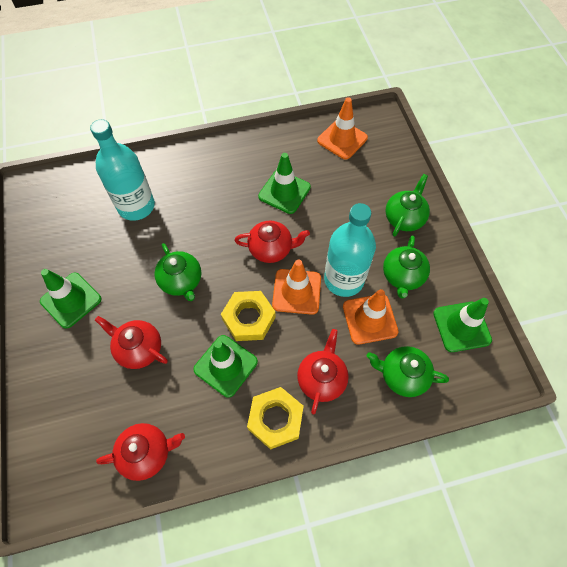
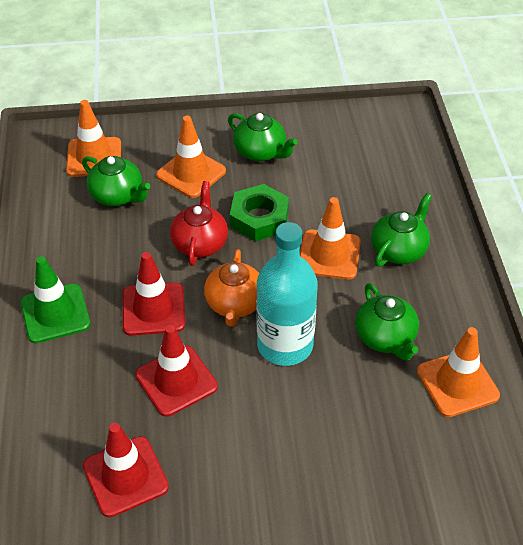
green nut: 0 -> 1
green traffic cone: 4 -> 1
orange teapot: 0 -> 1
orange traffic cone: 3 -> 4
red teapot: 4 -> 1
red traffic cone: 0 -> 3
turquoise bottle: 2 -> 1
yellow nut: 2 -> 0

